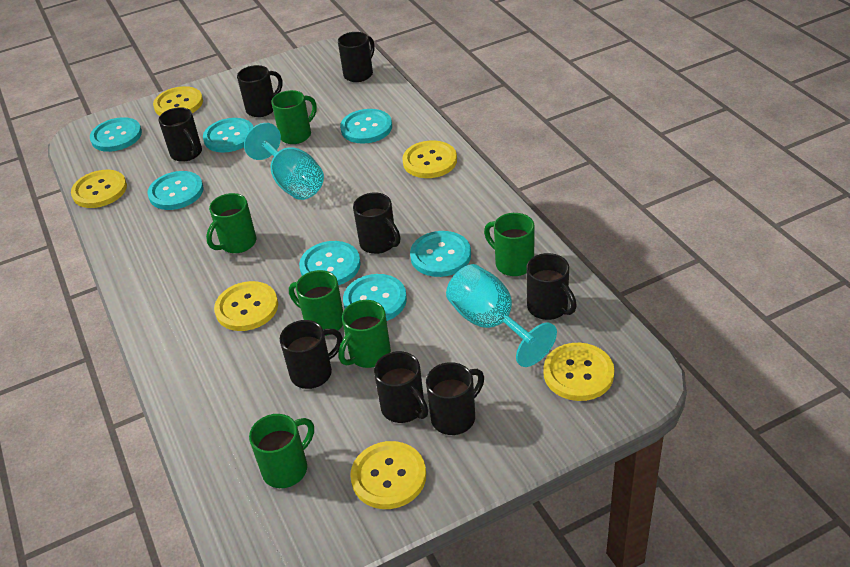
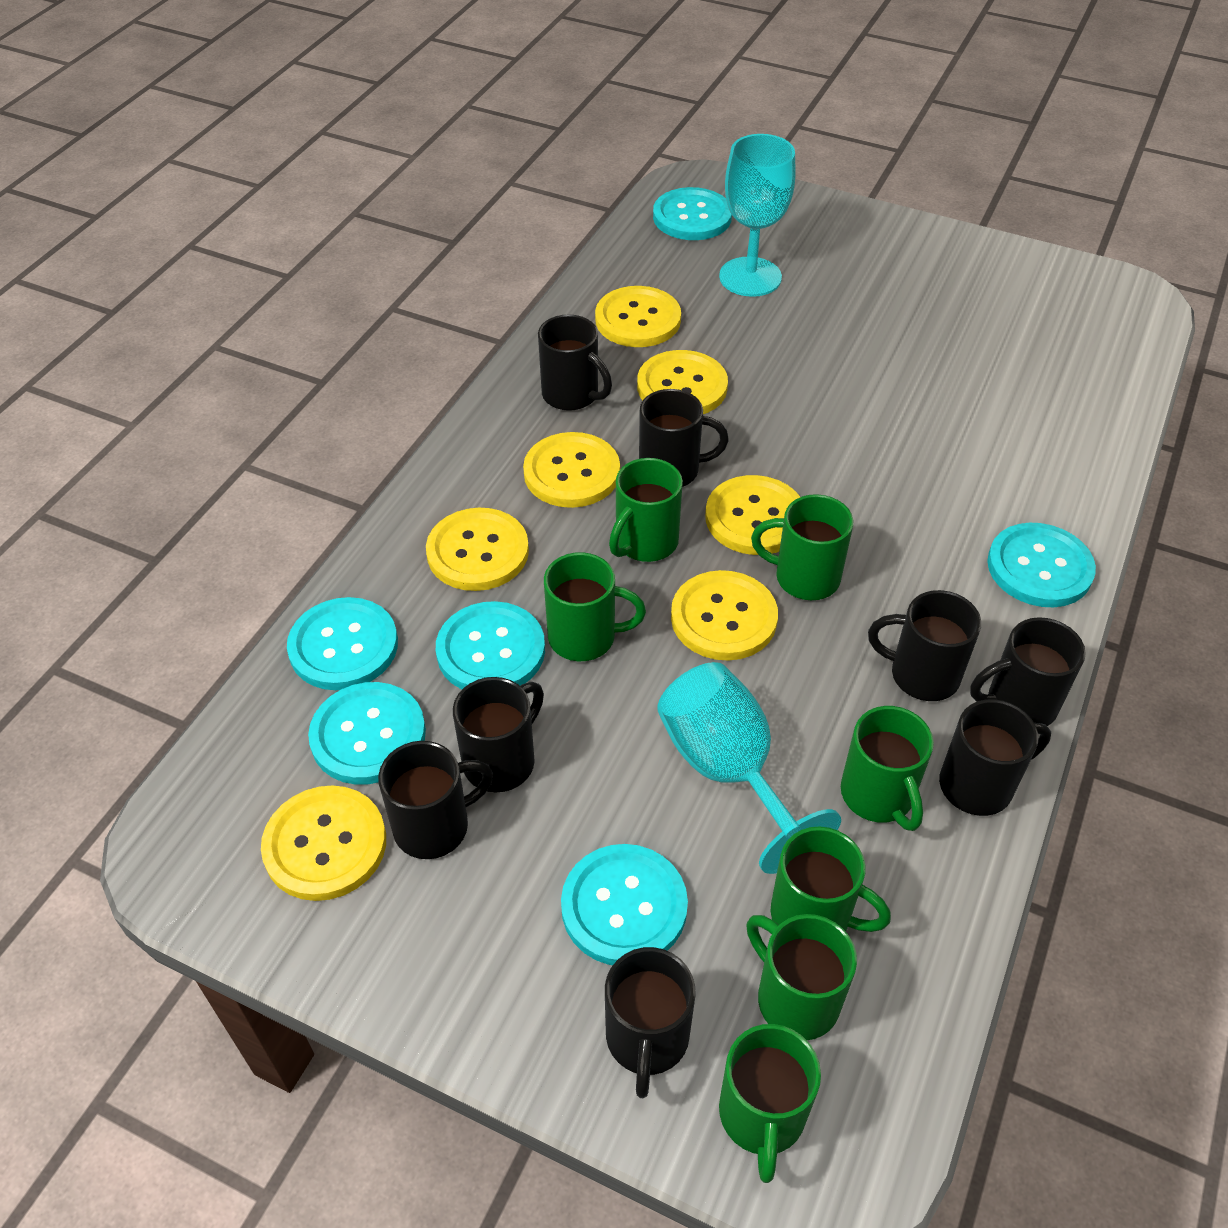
green mug: 6 -> 7
turquoise button: 7 -> 6
yellow button: 6 -> 7

